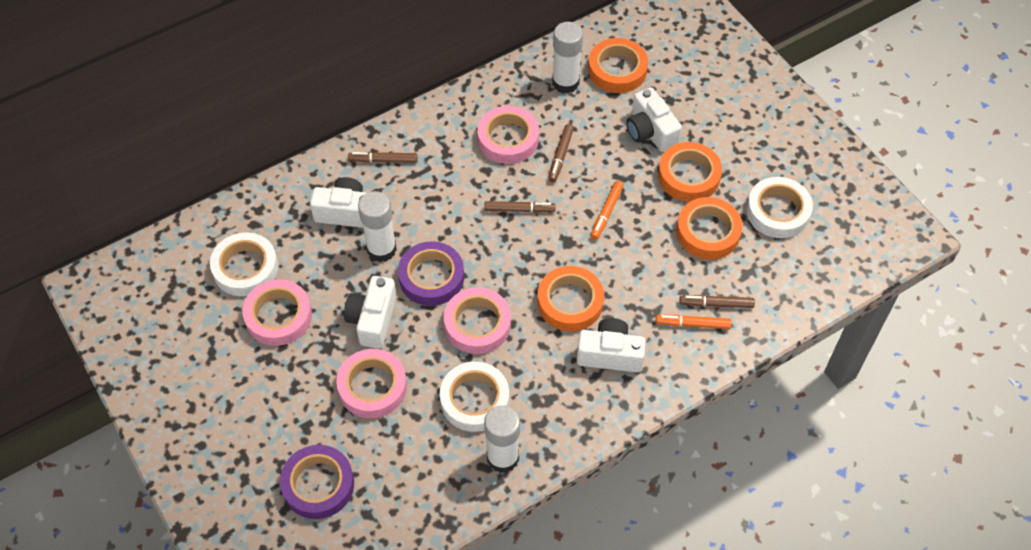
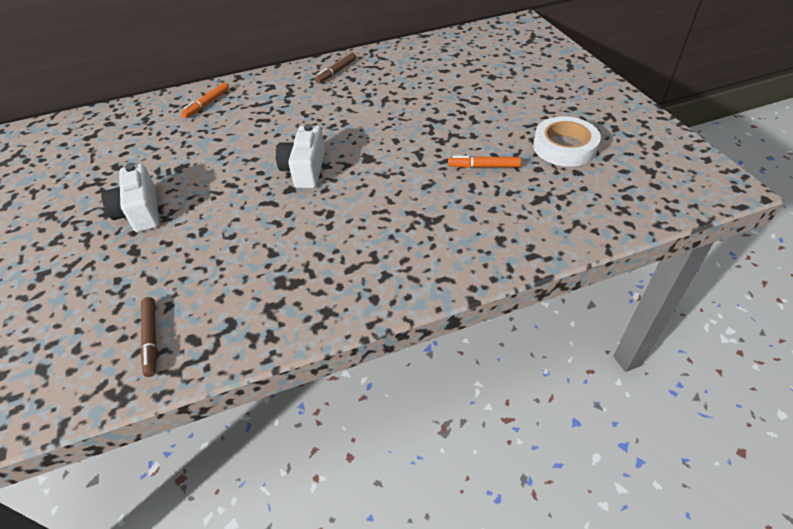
brown marker: 4 -> 2
orange tape: 4 -> 0
pink tape: 4 -> 0
purple tape: 2 -> 0
white camera: 4 -> 2
white glue stick: 3 -> 0
white tape: 3 -> 1

